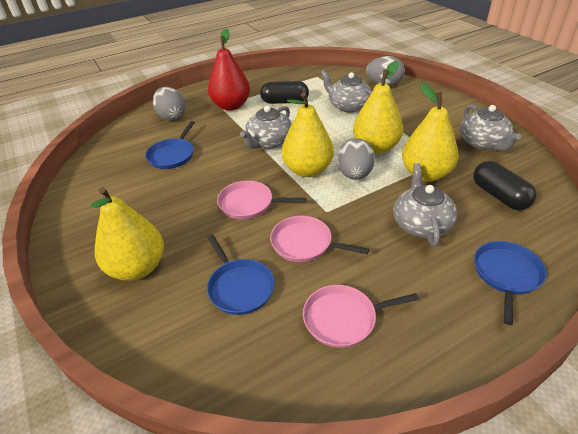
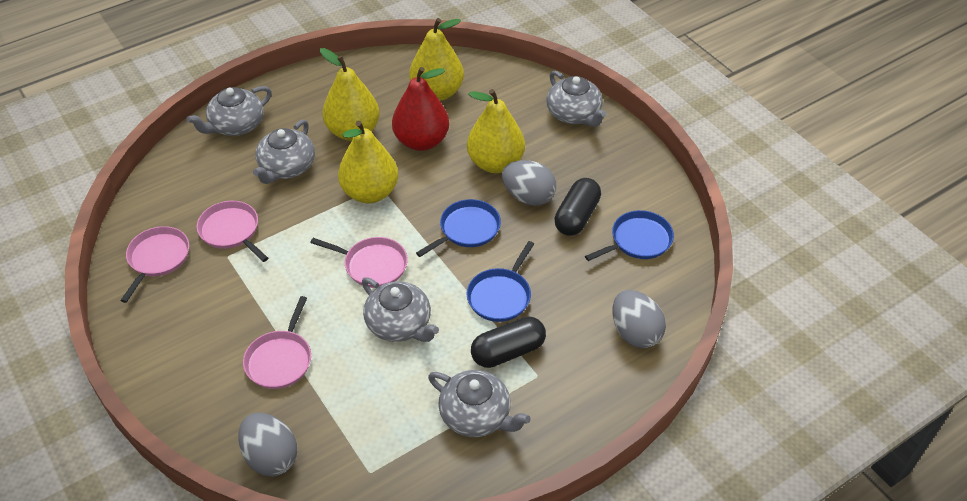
grey teapot: 4 -> 5
pink pan: 3 -> 4

